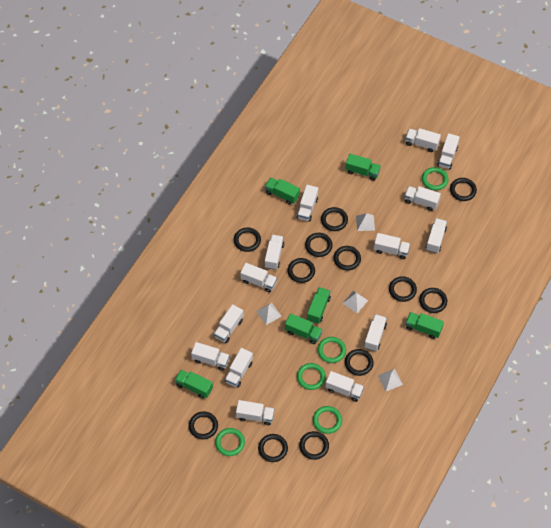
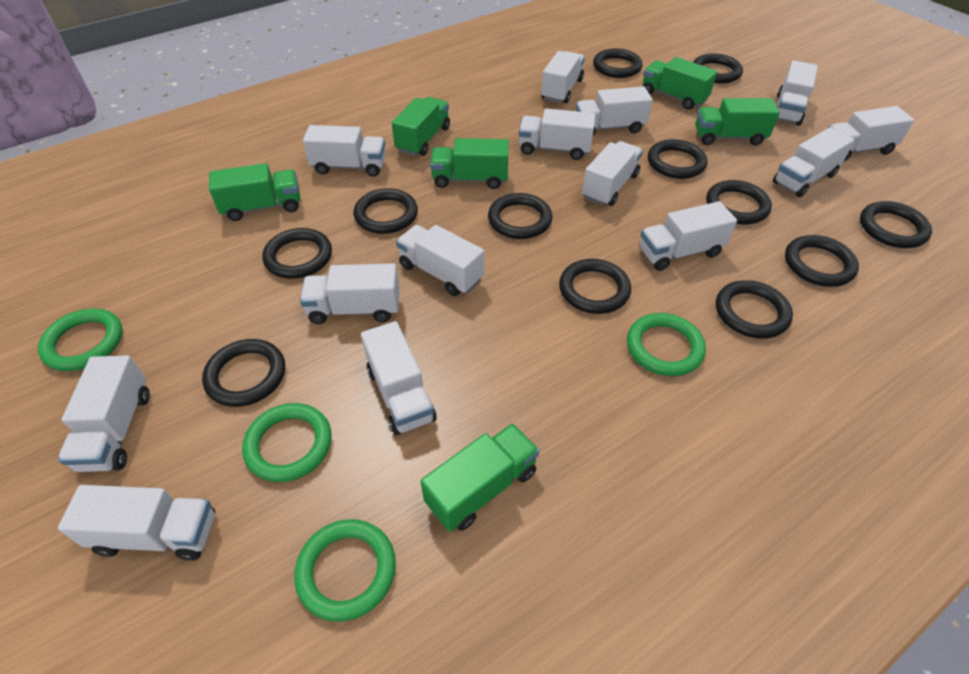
green ring: 5 -> 4
white pyramid: 4 -> 0

